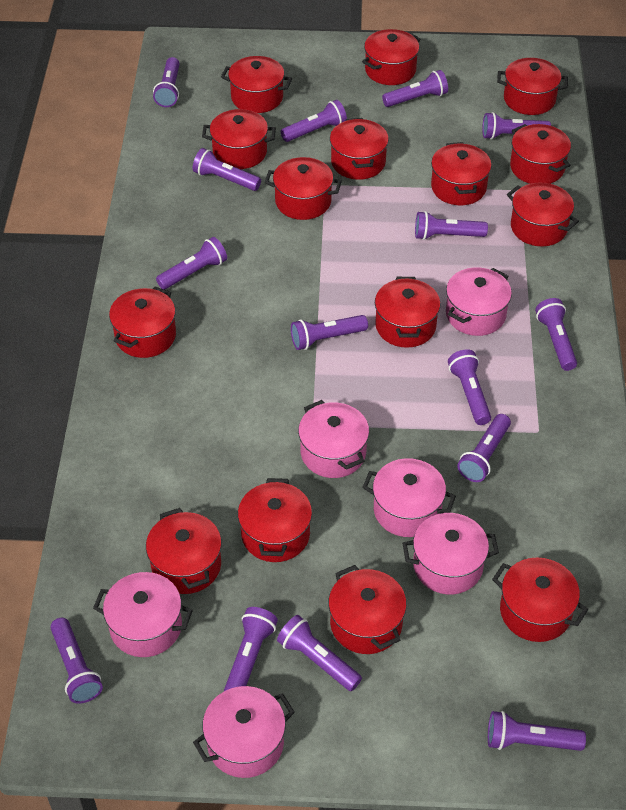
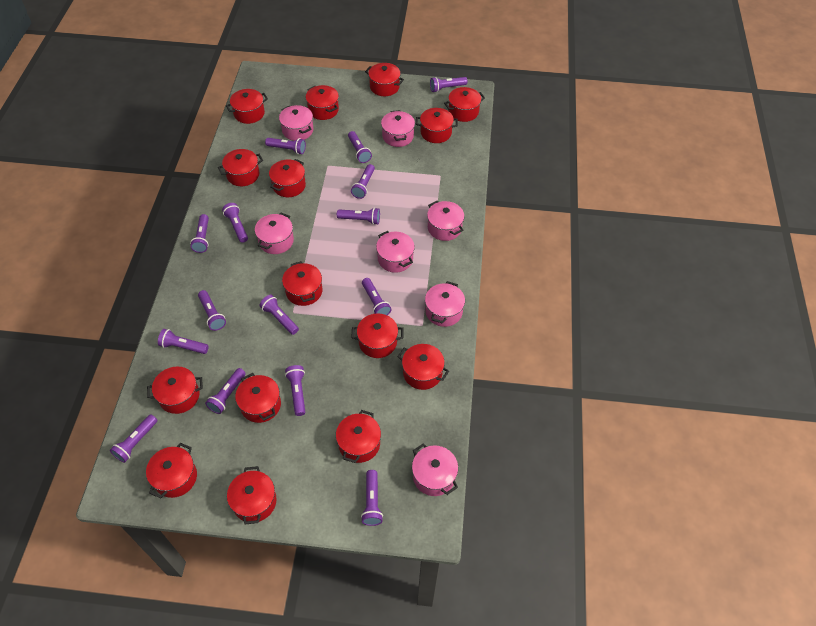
pink pot: 6 -> 7

